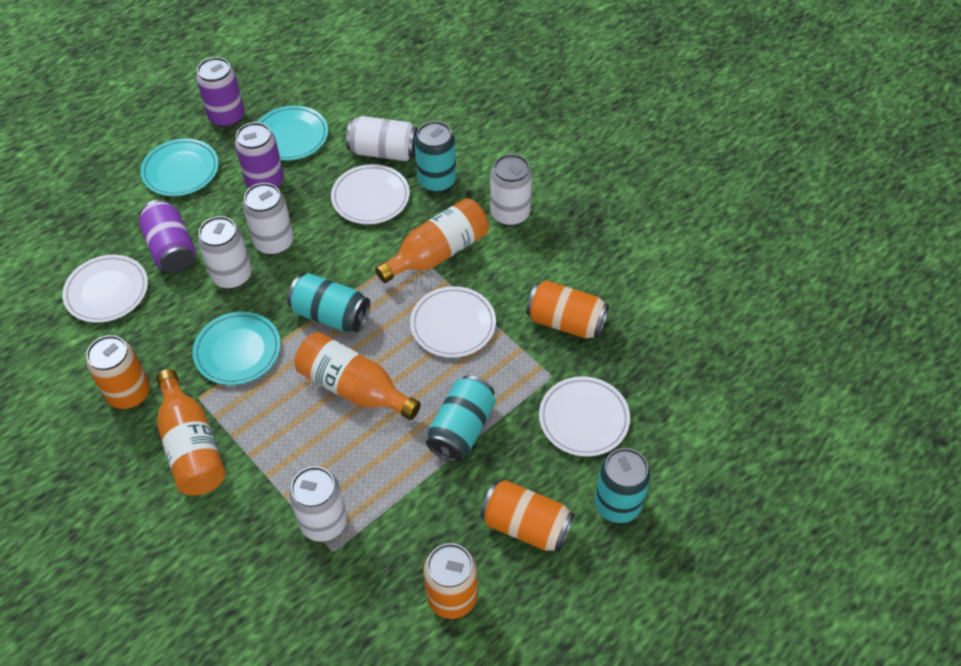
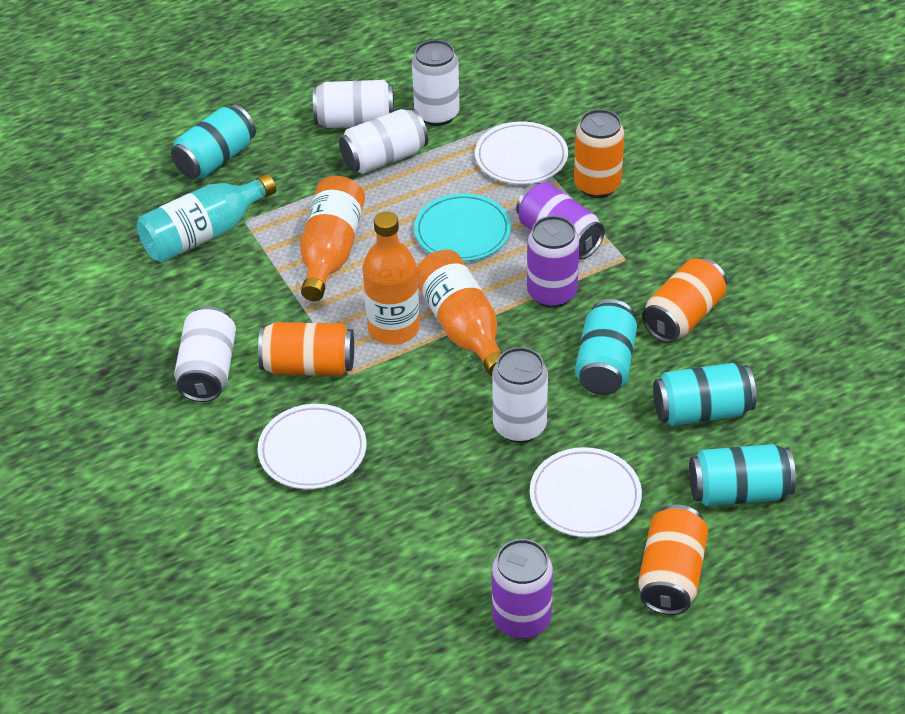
turquoise bottle: 0 -> 1
turquoise plate: 3 -> 1
white plate: 4 -> 3

